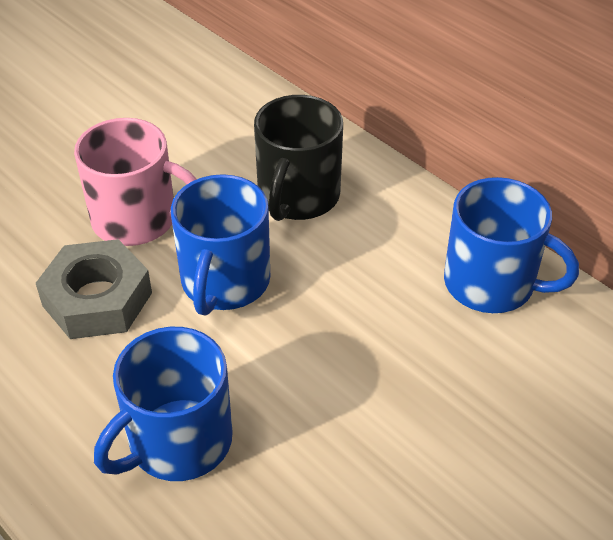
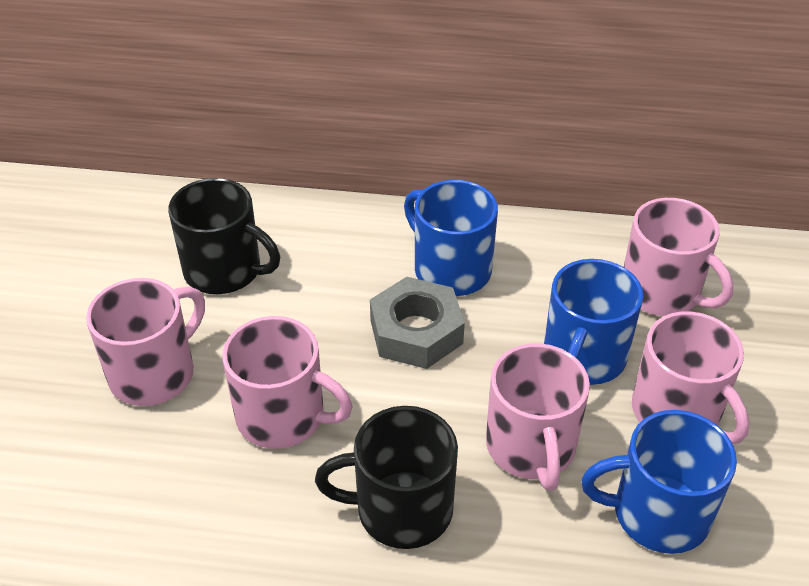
black mug: 1 -> 2
pink mug: 1 -> 5

